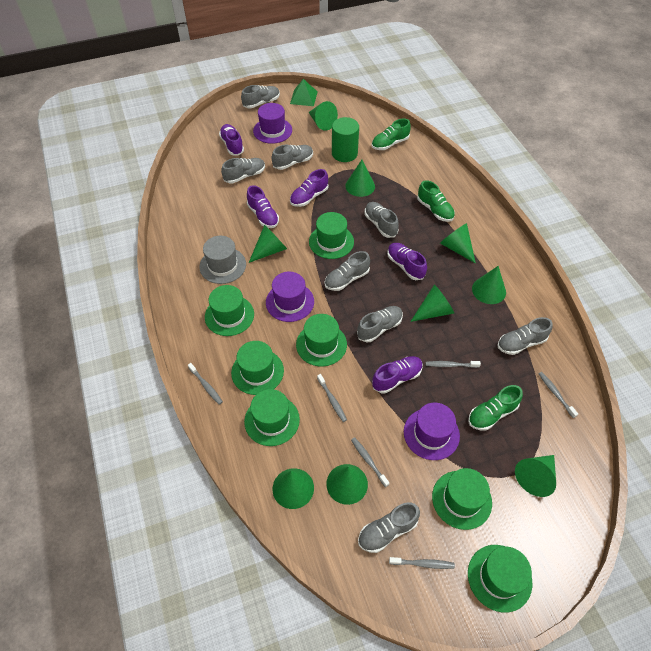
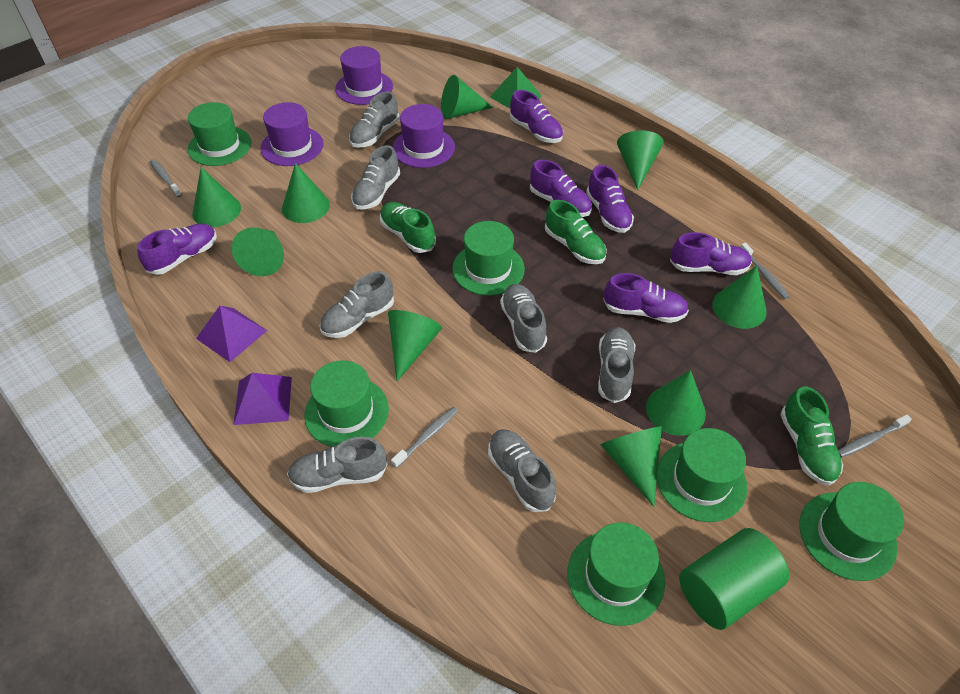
green hat: 7 -> 6
grey hat: 1 -> 0
grey shoe: 8 -> 7
grey toothbrush: 6 -> 4
purple pyramid: 0 -> 2
purple shoe: 5 -> 6

